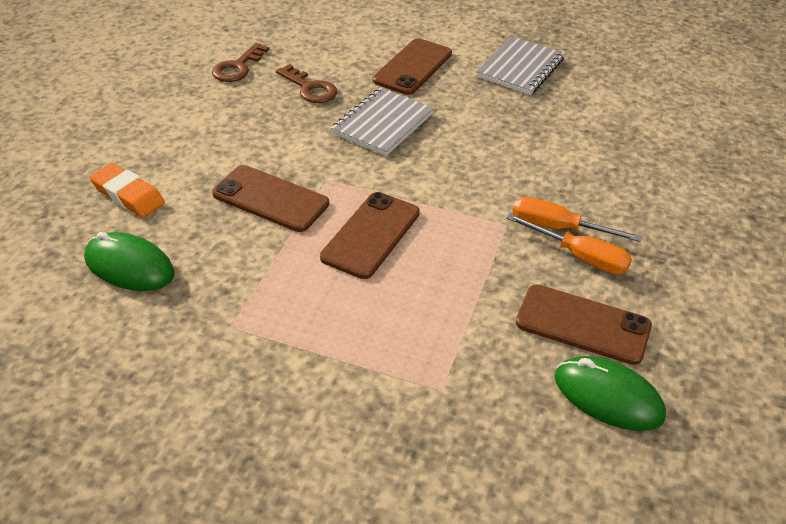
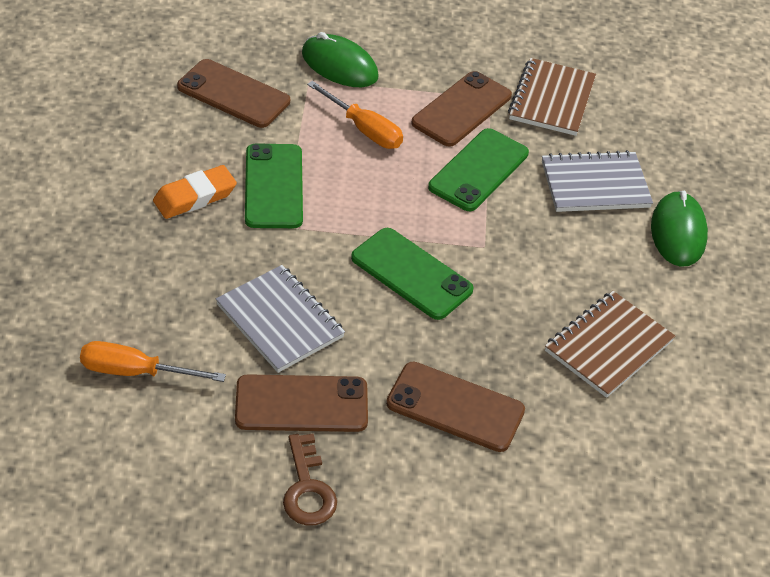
brown key: 2 -> 1
brown notebook: 0 -> 2
green phone: 0 -> 3

